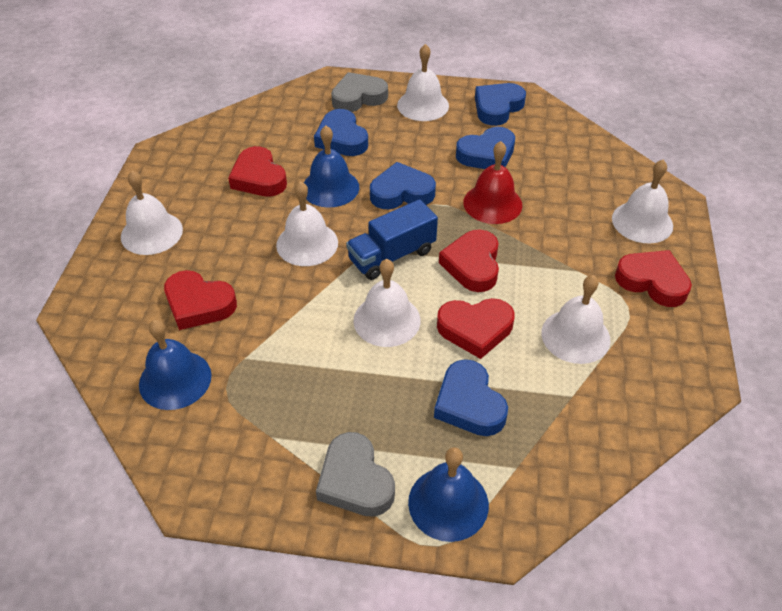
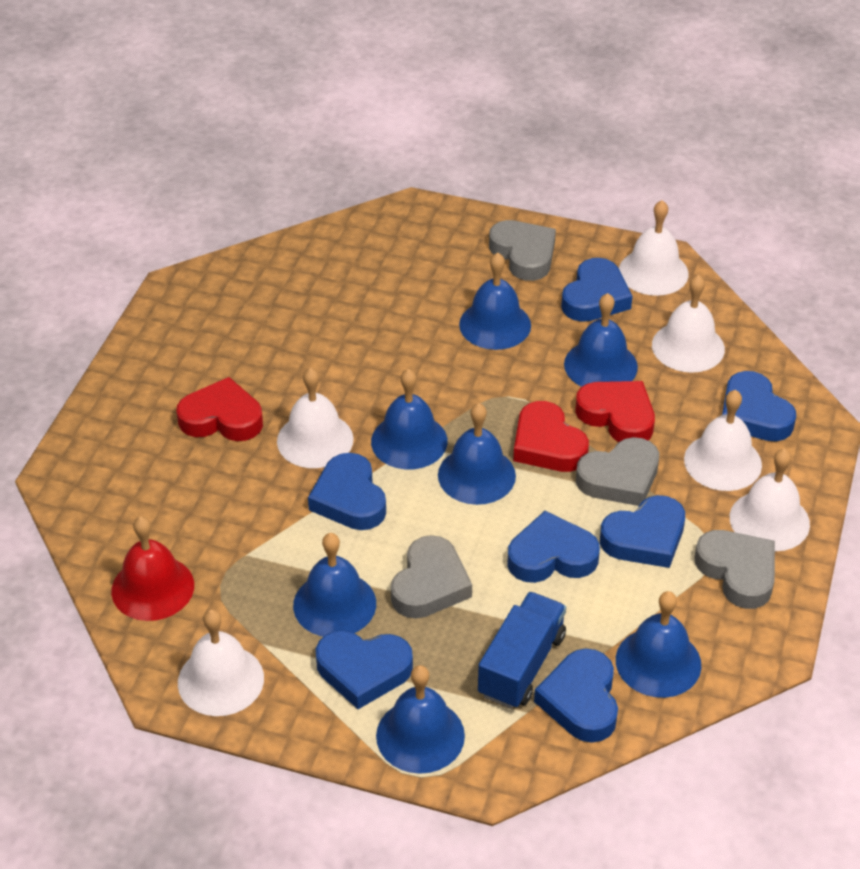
blue bell: 3 -> 7
blue heart: 5 -> 7
grey heart: 2 -> 4
red heart: 5 -> 3

